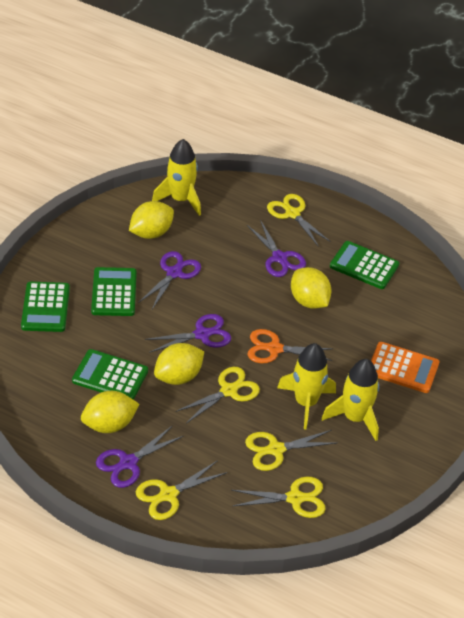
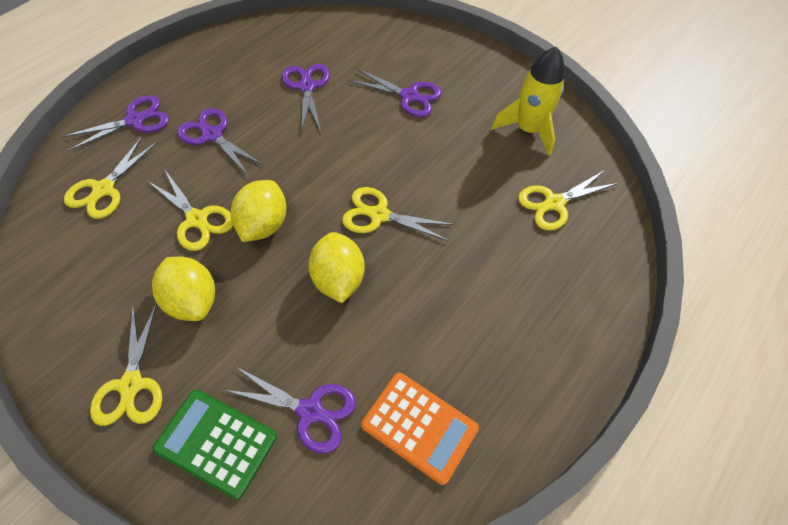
green calculator: 4 -> 1
orange scissors: 1 -> 0
purple scissors: 4 -> 5
yellow lemon: 4 -> 3
yellow rocket: 3 -> 1

